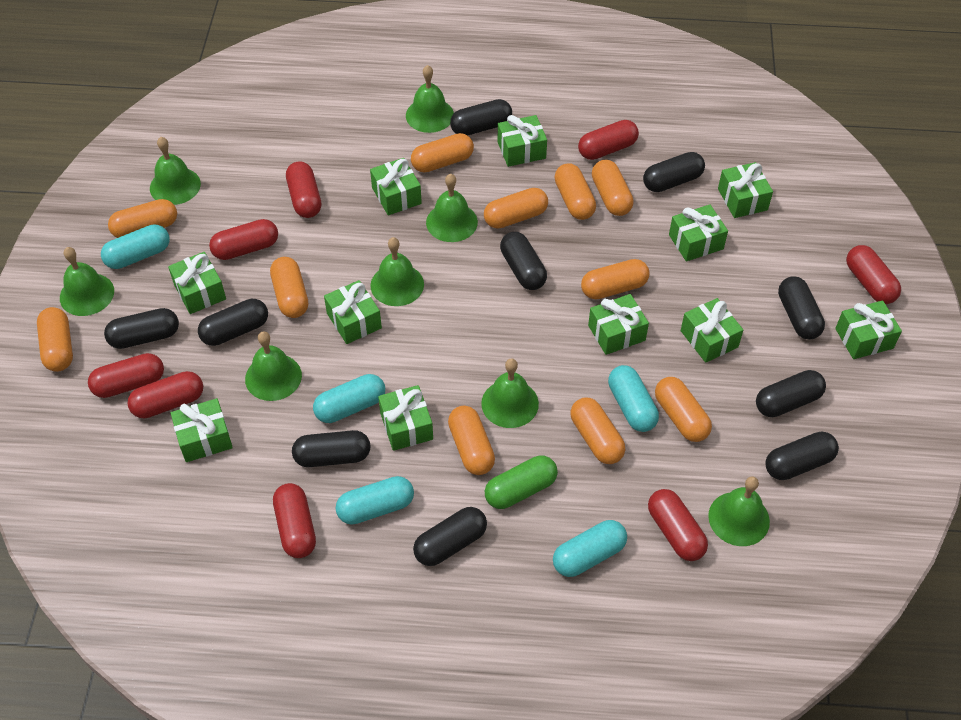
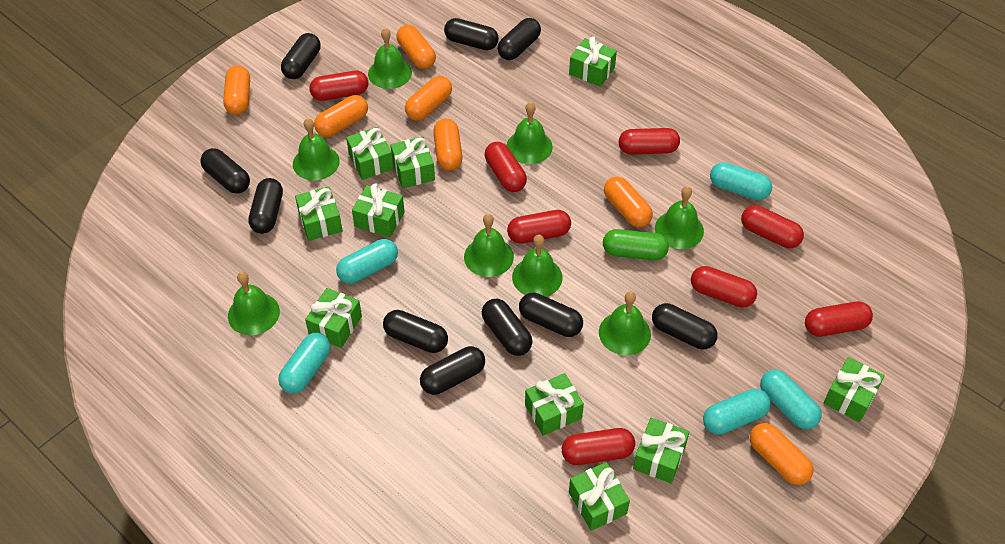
green gift: 11 -> 10
orange capsule: 11 -> 7

